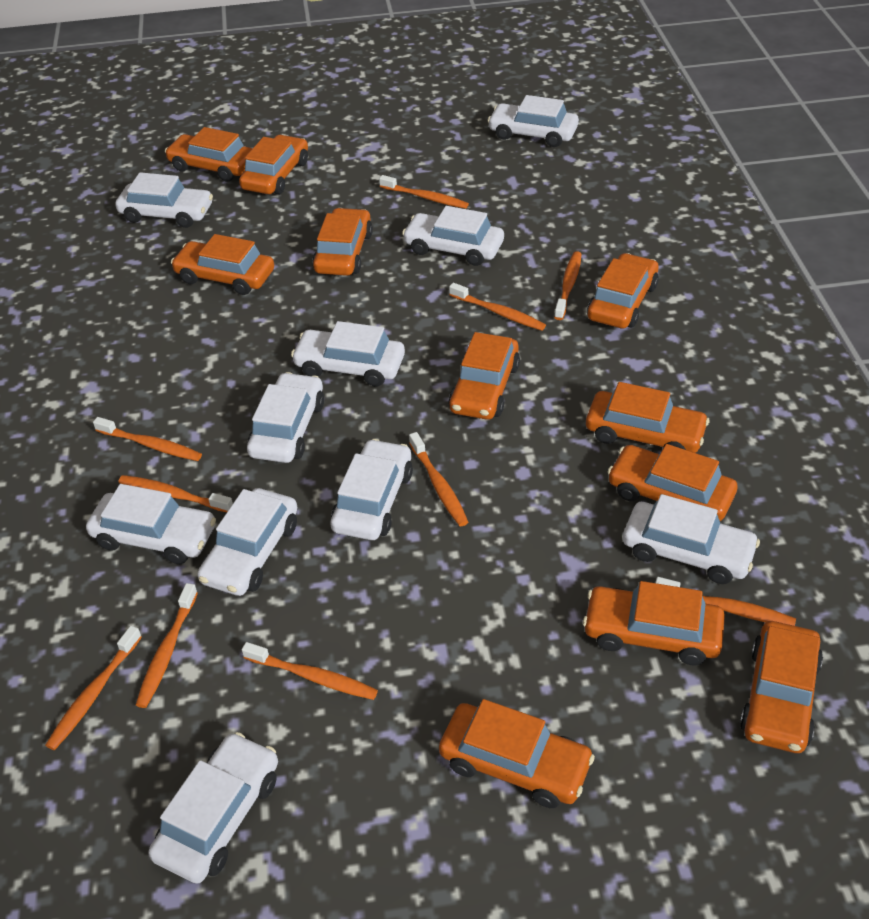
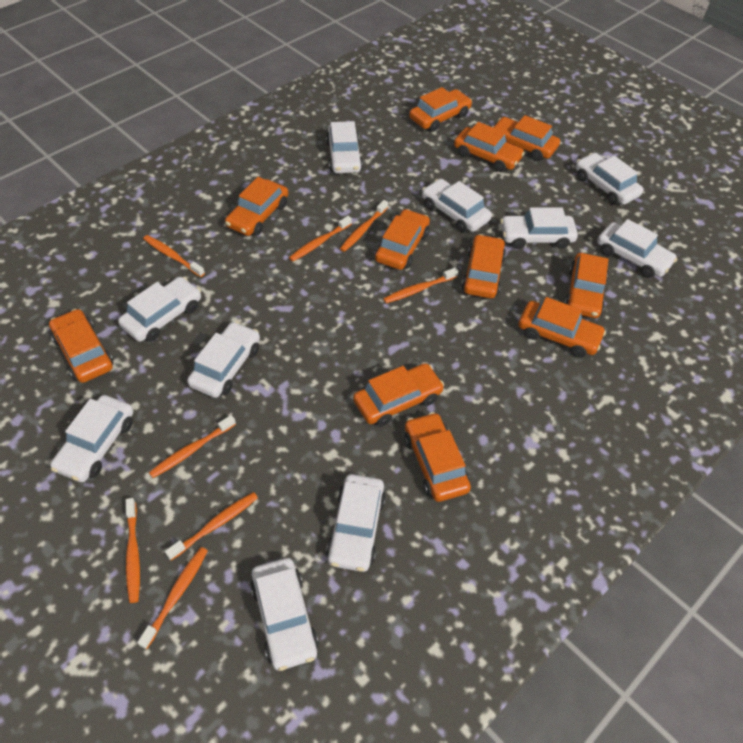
orange toothbrush: 10 -> 8

